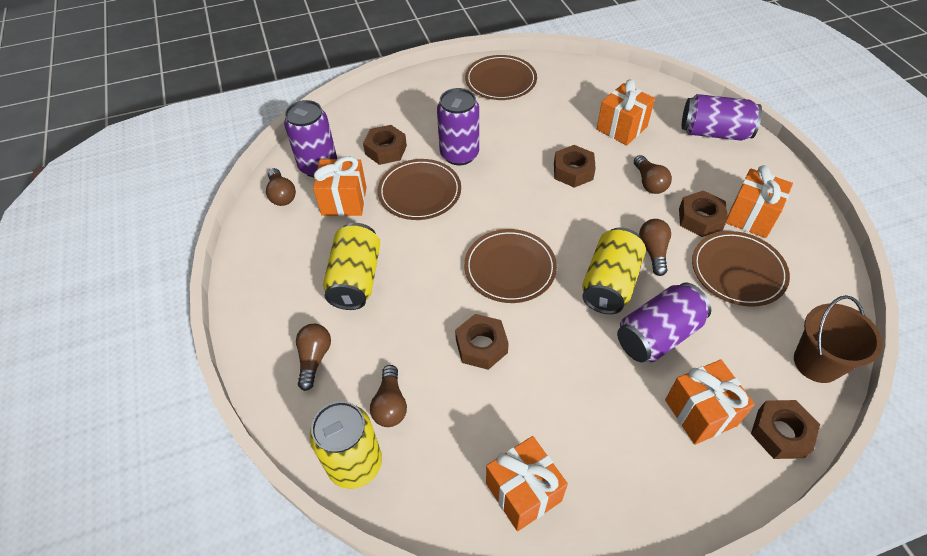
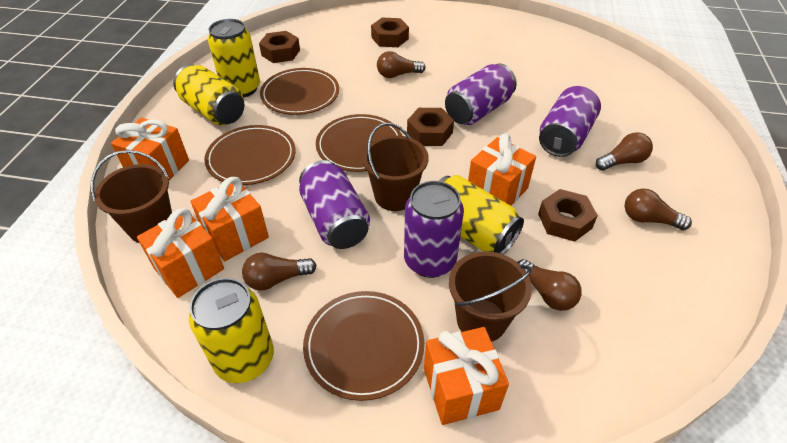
brown bucket: 1 -> 3
brown nut: 5 -> 4
yellow can: 3 -> 4

